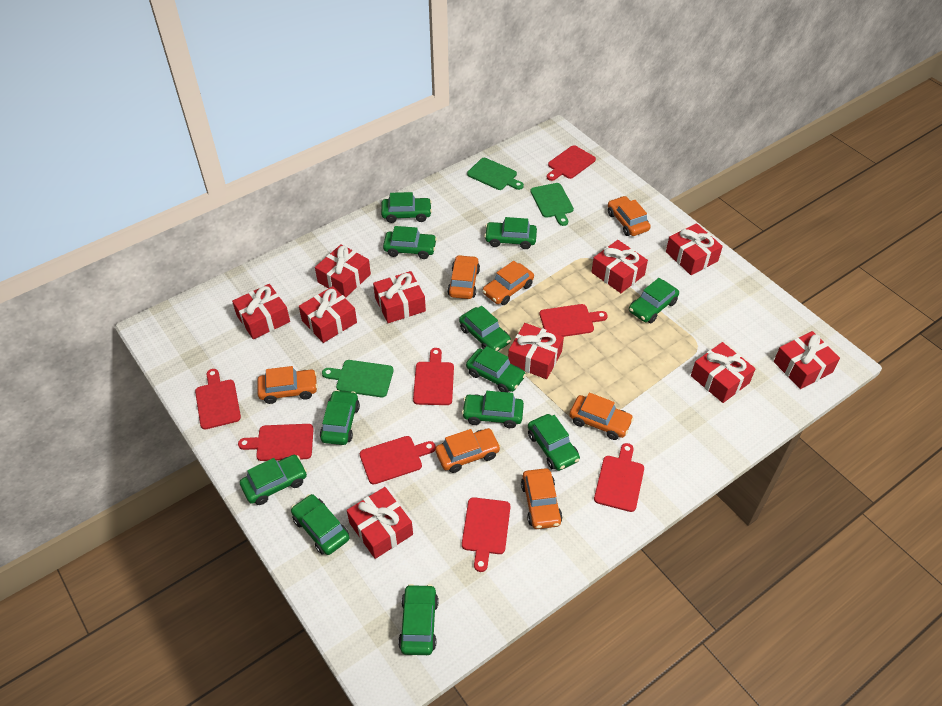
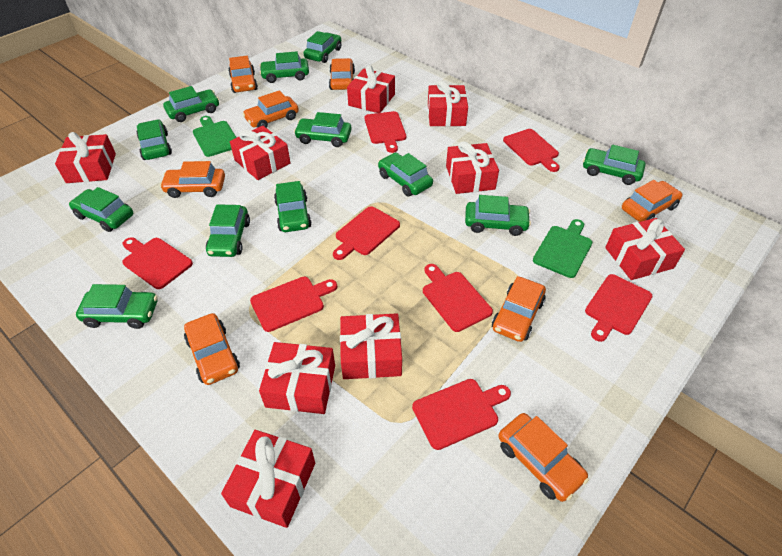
green cutting board: 3 -> 2
orange car: 7 -> 8
red gift: 10 -> 9

